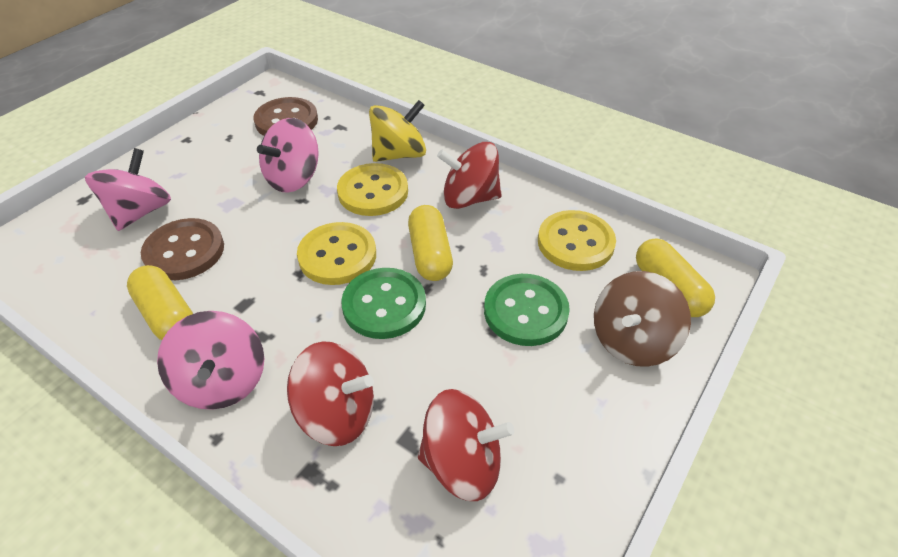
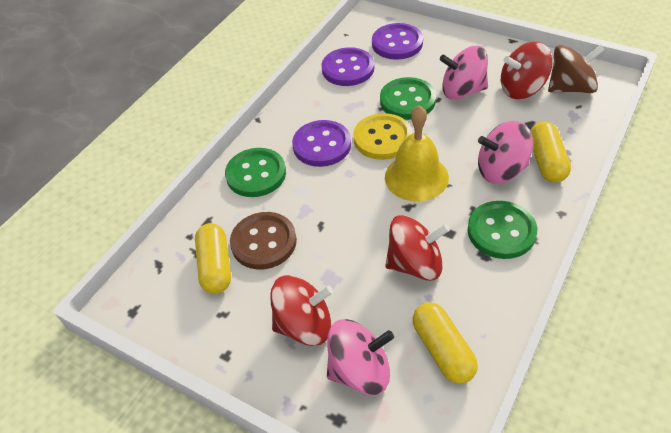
brown button: 2 -> 1
green button: 2 -> 3
purple button: 0 -> 3
yellow bell: 0 -> 1
yellow button: 3 -> 1
yellow spinning top: 1 -> 0

